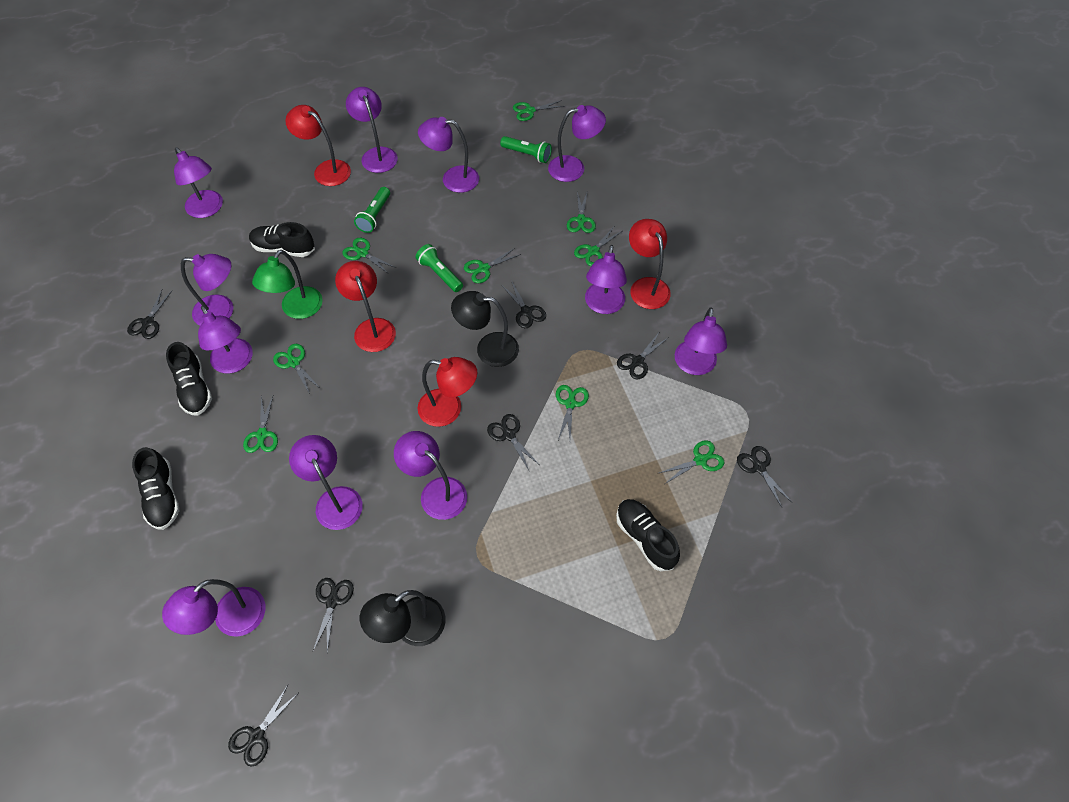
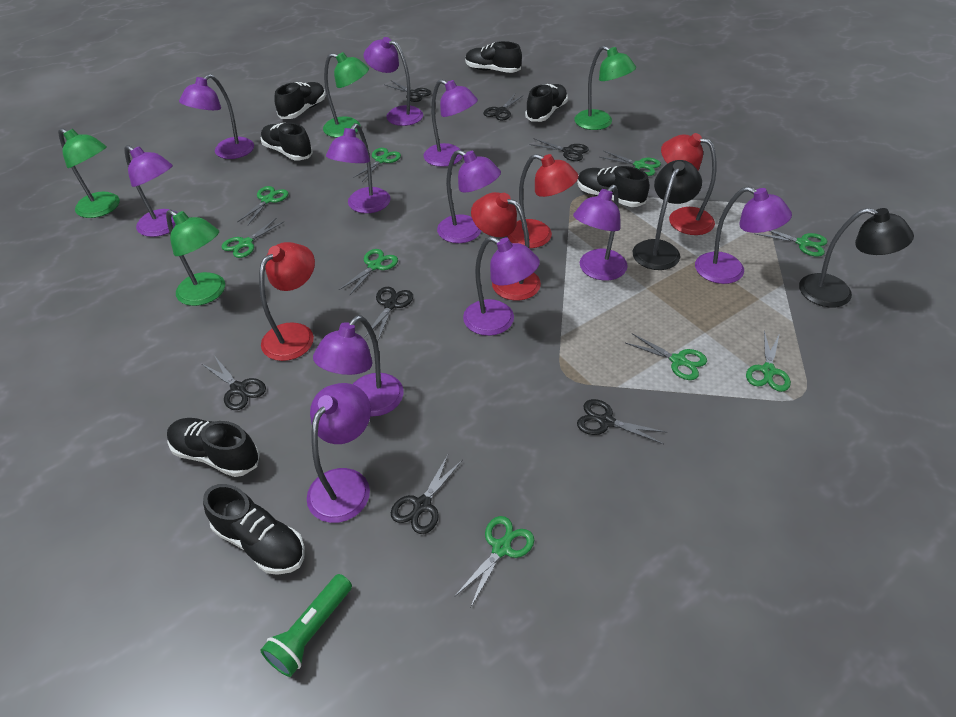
black shoe: 4 -> 7
green flashlight: 3 -> 1
green lamp: 1 -> 4

